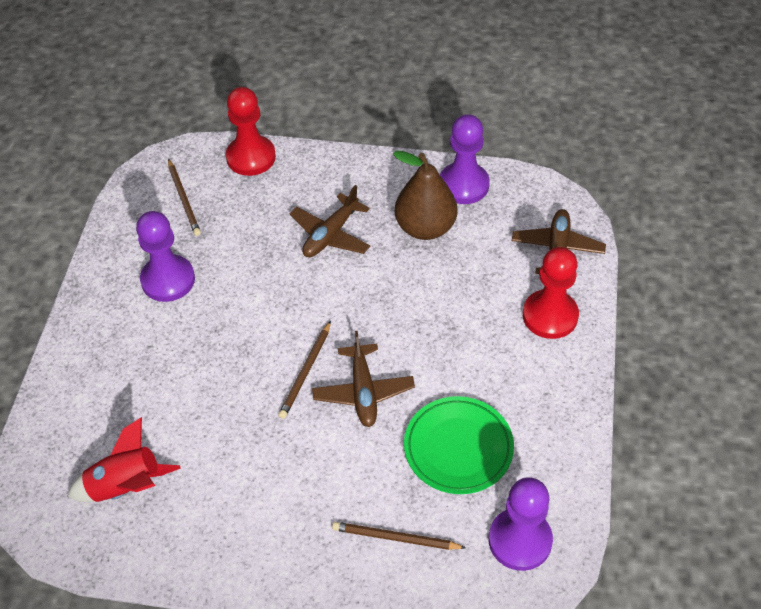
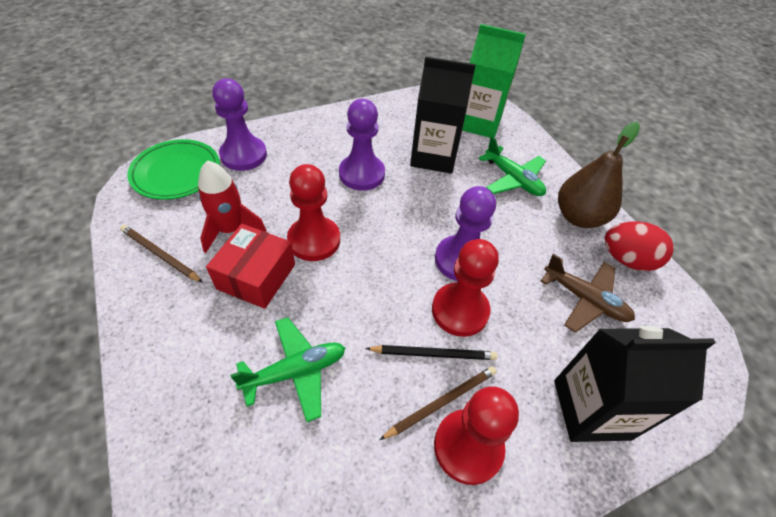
black carton: 0 -> 2
black pencil: 0 -> 1
brown pencil: 3 -> 2
brown plane: 3 -> 1
green carton: 0 -> 1
green plane: 0 -> 2
red box: 0 -> 1
red egg: 0 -> 1
red pawn: 2 -> 3

